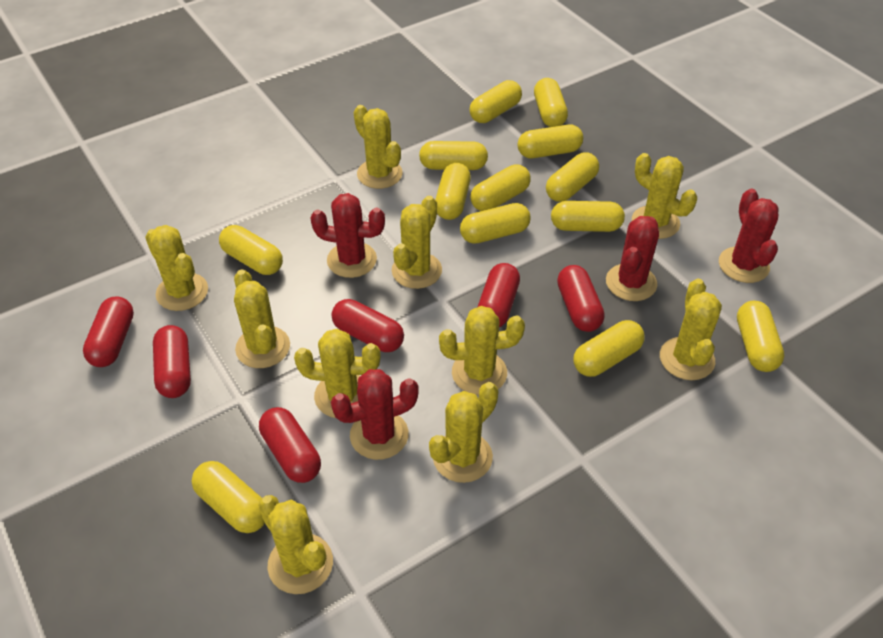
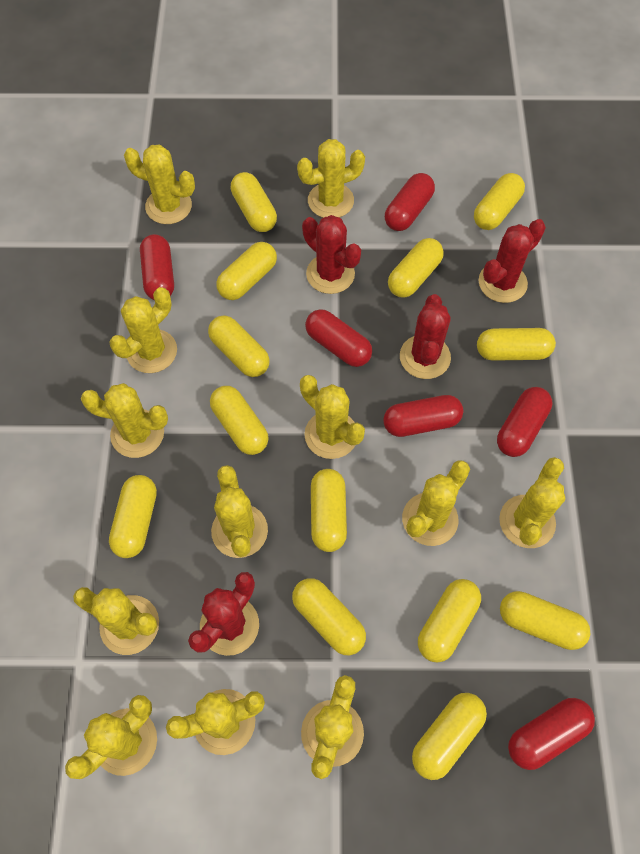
yellow cactus: 10 -> 12

